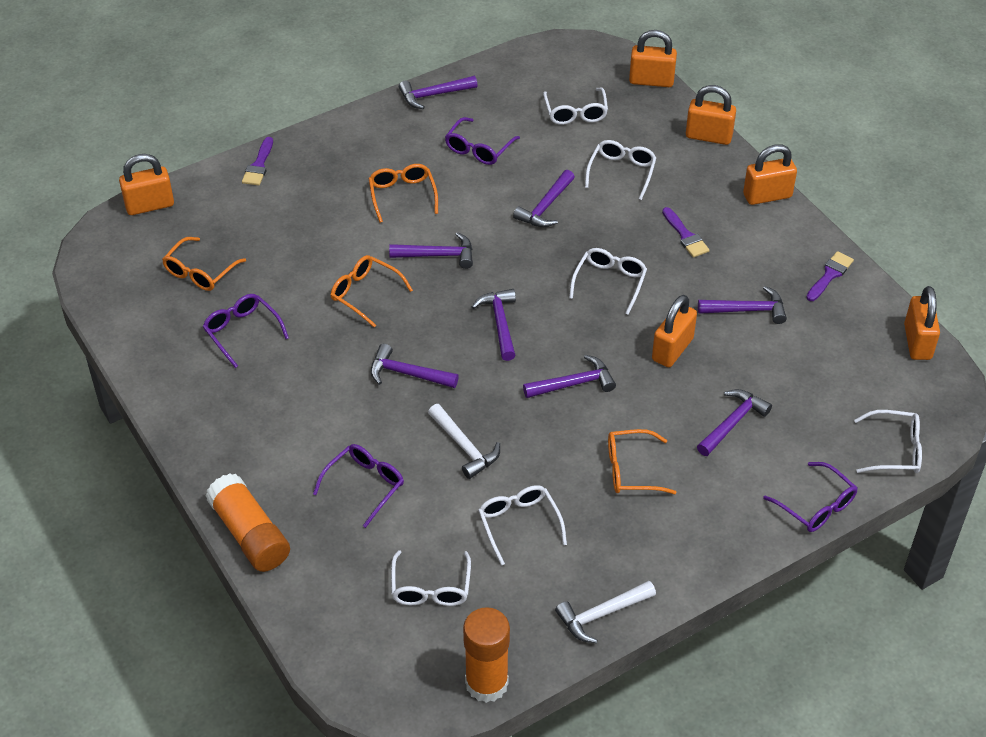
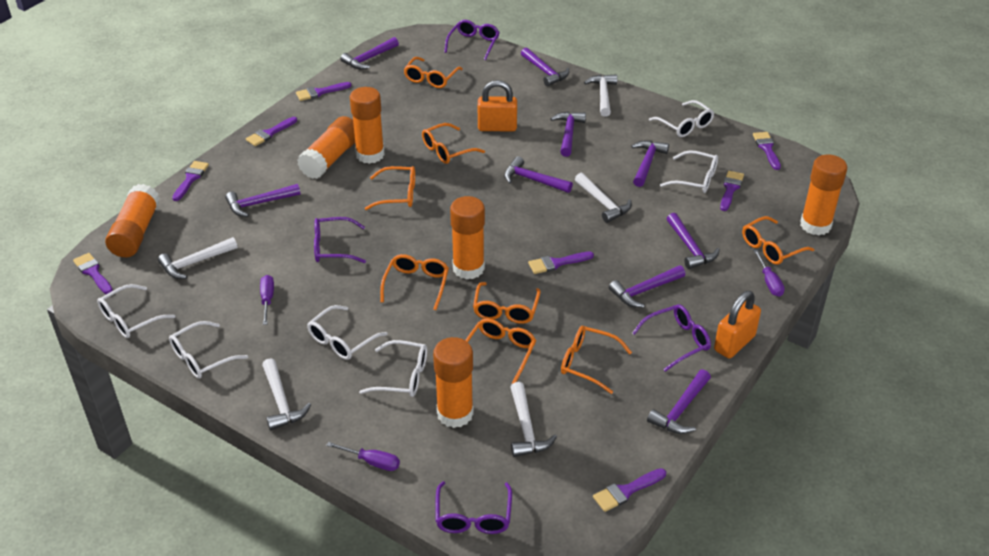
orange glasses: 4 -> 8
orange glue stick: 2 -> 6
orange padlock: 6 -> 2
purple brush: 3 -> 8
purple hammer: 8 -> 9
purple screwdriver: 0 -> 3
white hammer: 2 -> 5

